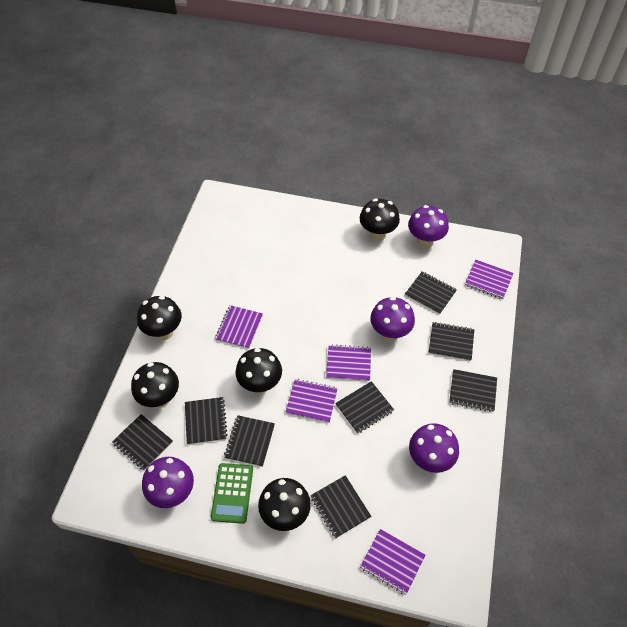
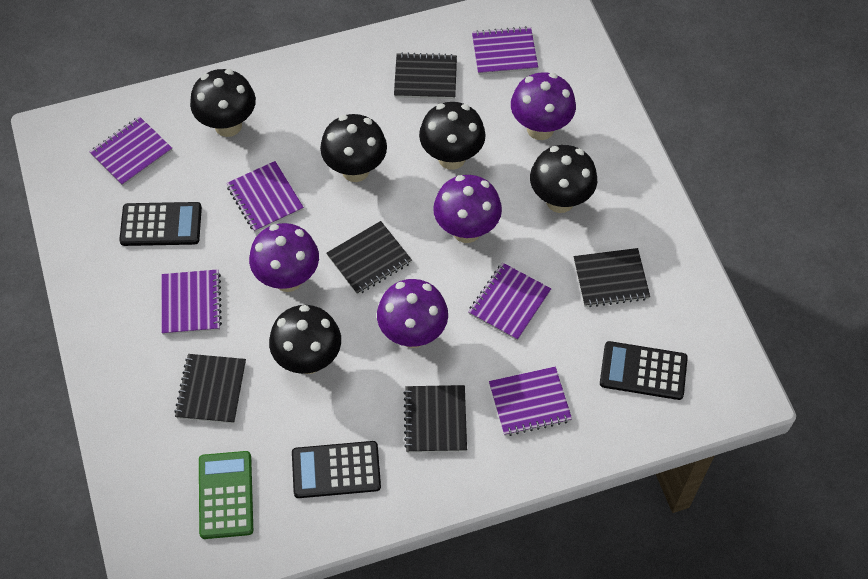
black calculator: 0 -> 3
black notebook: 8 -> 5
purple notebook: 5 -> 6

